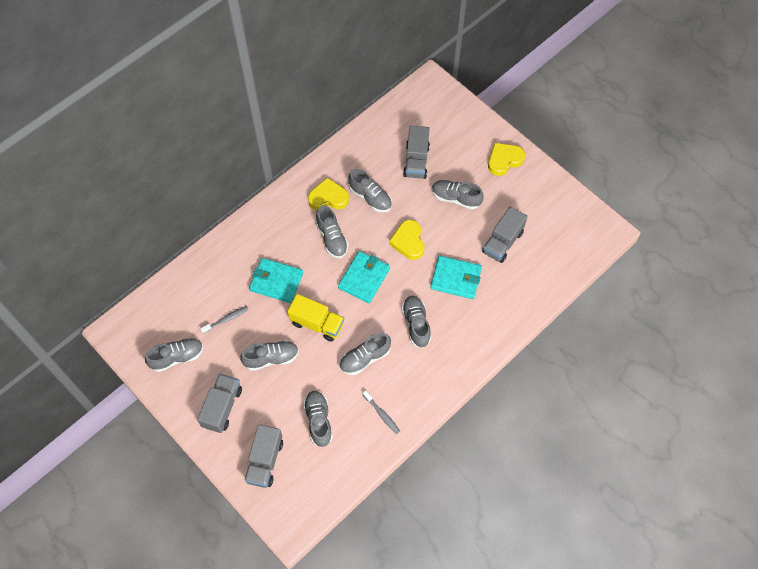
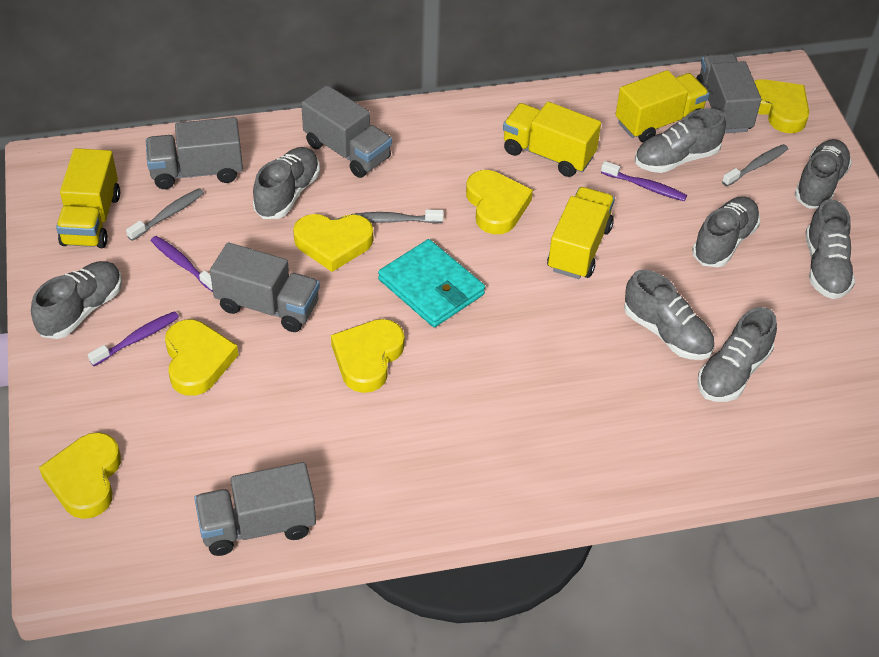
grey toothbrush: 2 -> 3
grey truck: 4 -> 5
purple toothbrush: 0 -> 3
turquoise wallet: 3 -> 1
yellow heart: 3 -> 6
yellow truck: 1 -> 4

